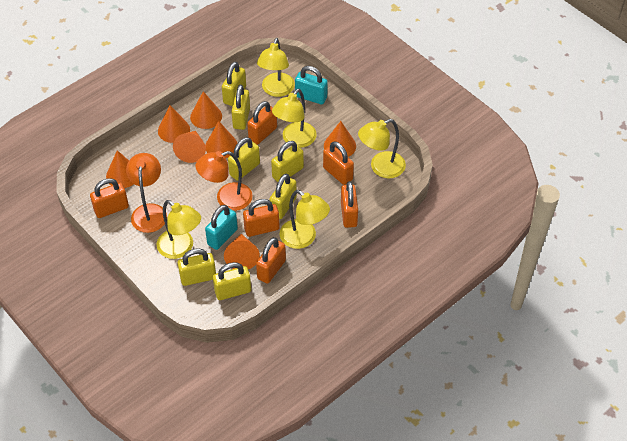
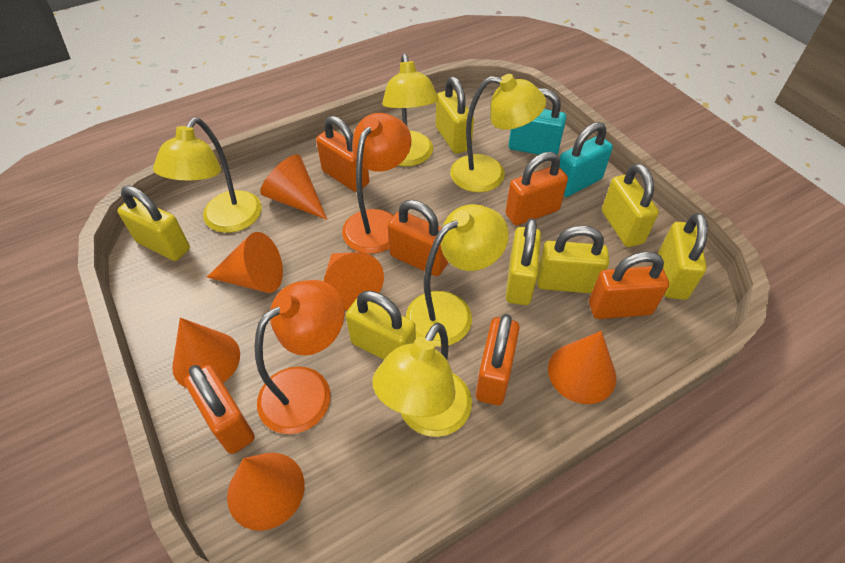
orange cone: 7 -> 6

